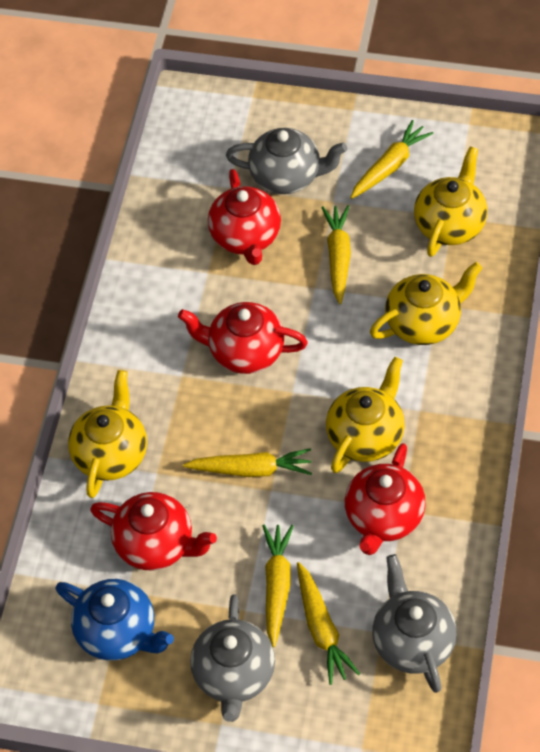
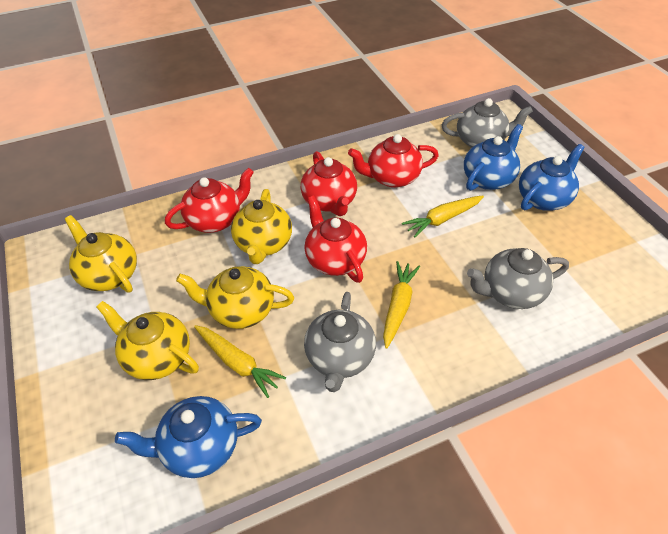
blue teapot: 1 -> 3
yellow carrot: 5 -> 3

